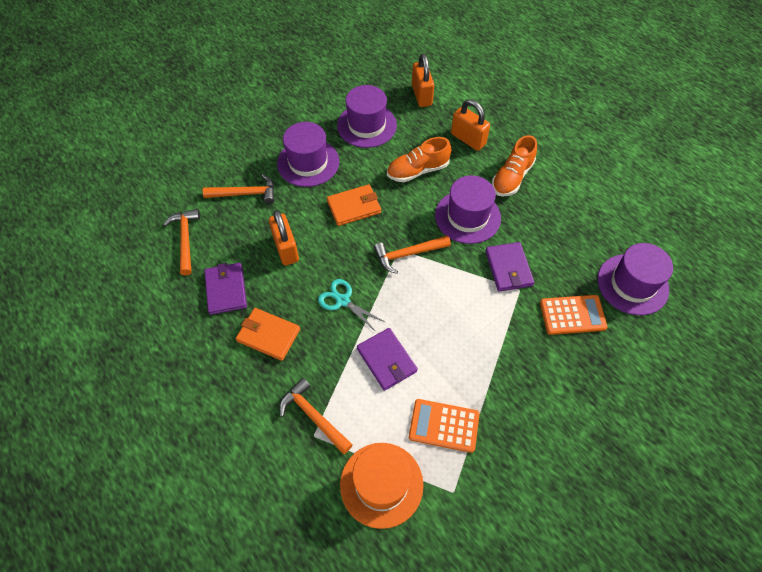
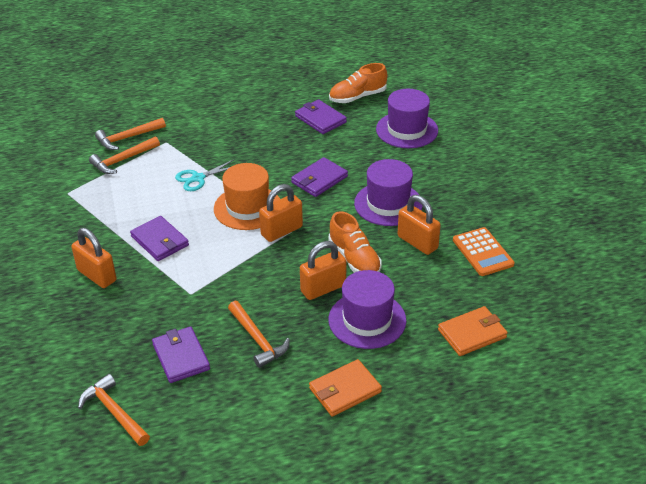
orange calculator: 2 -> 1
orange padlock: 3 -> 4
purple hat: 4 -> 3
purple wallet: 3 -> 4

